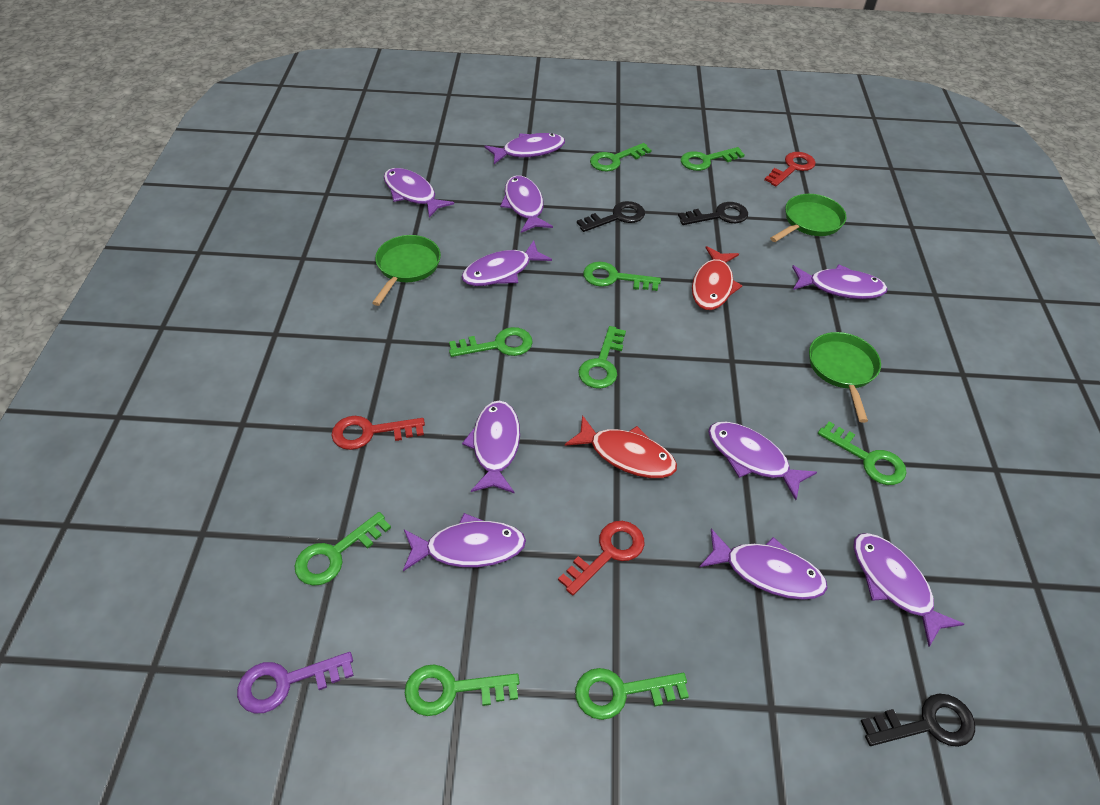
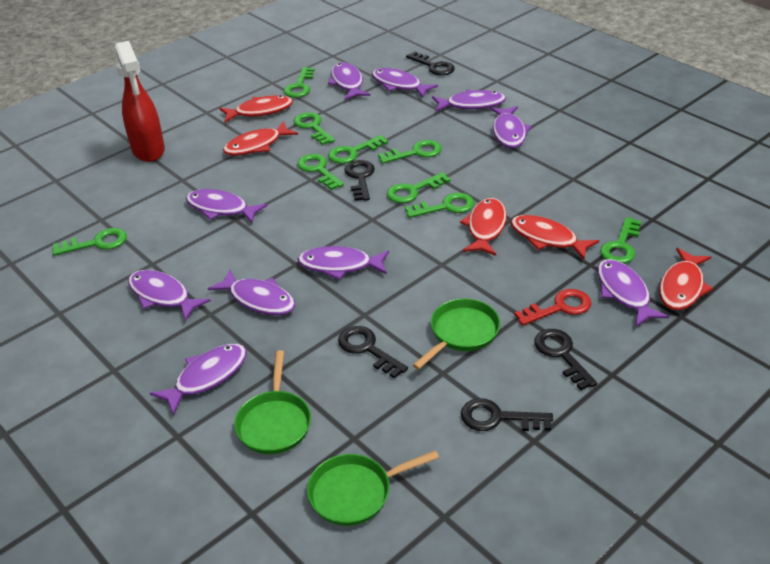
black key: 3 -> 5
purple key: 1 -> 0
red fish: 2 -> 5
red key: 3 -> 1
red spray bottle: 0 -> 1

